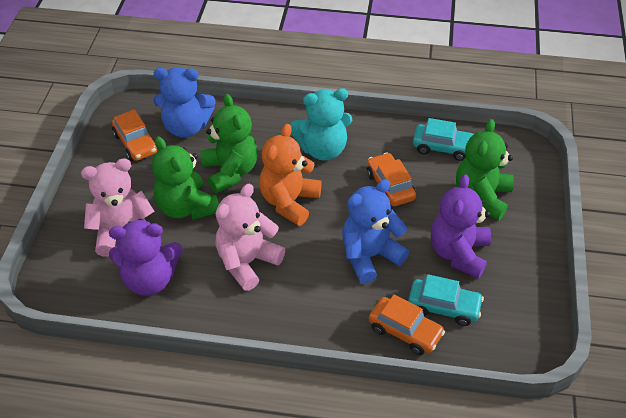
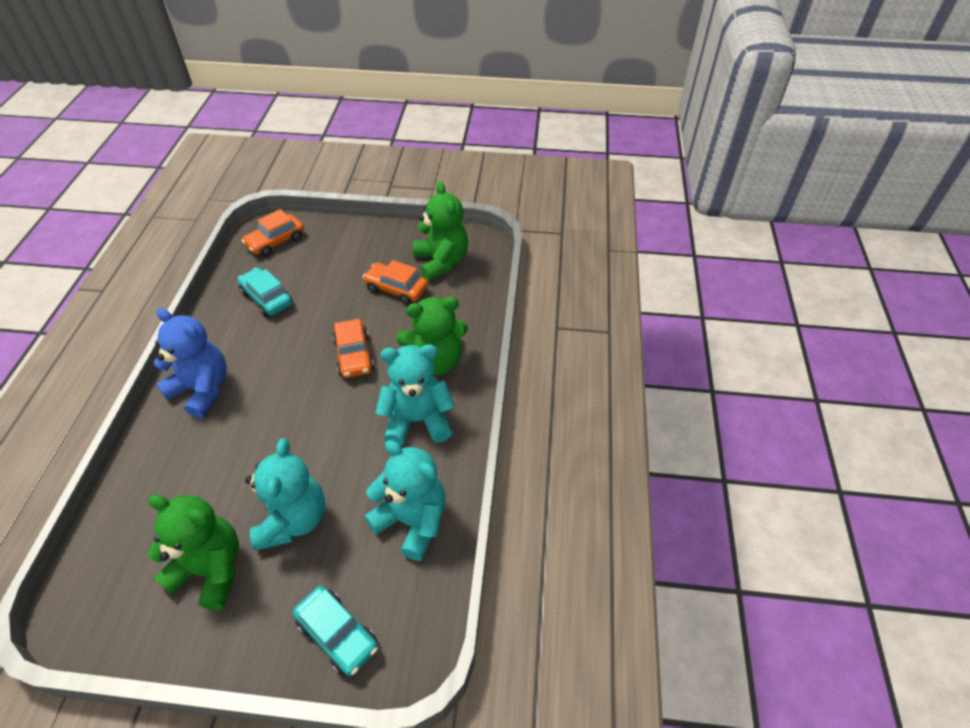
blue teddy bear: 2 -> 1
orange teddy bear: 1 -> 0
pink teddy bear: 2 -> 0
purple teddy bear: 2 -> 0
turquoise teddy bear: 1 -> 3

